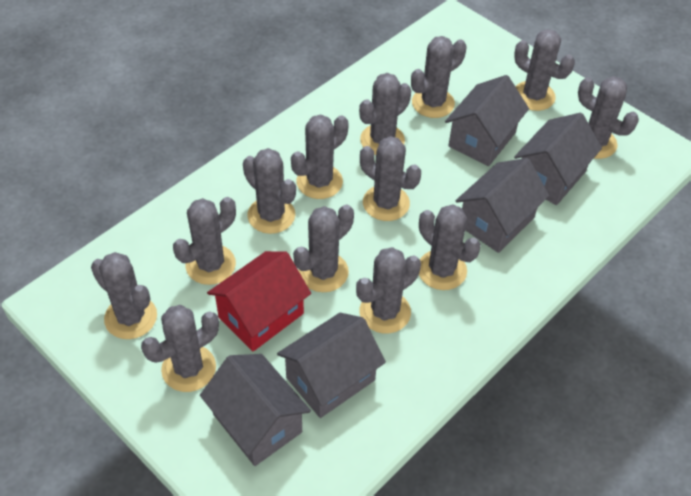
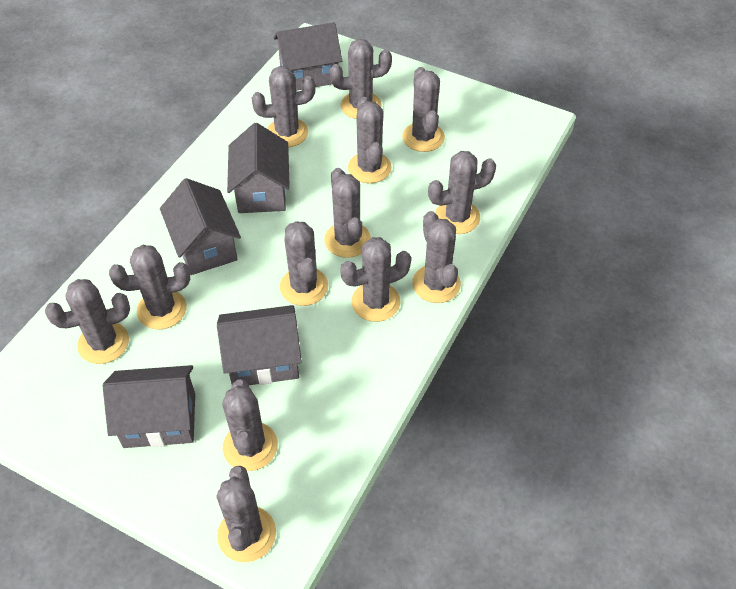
red house: 1 -> 0

